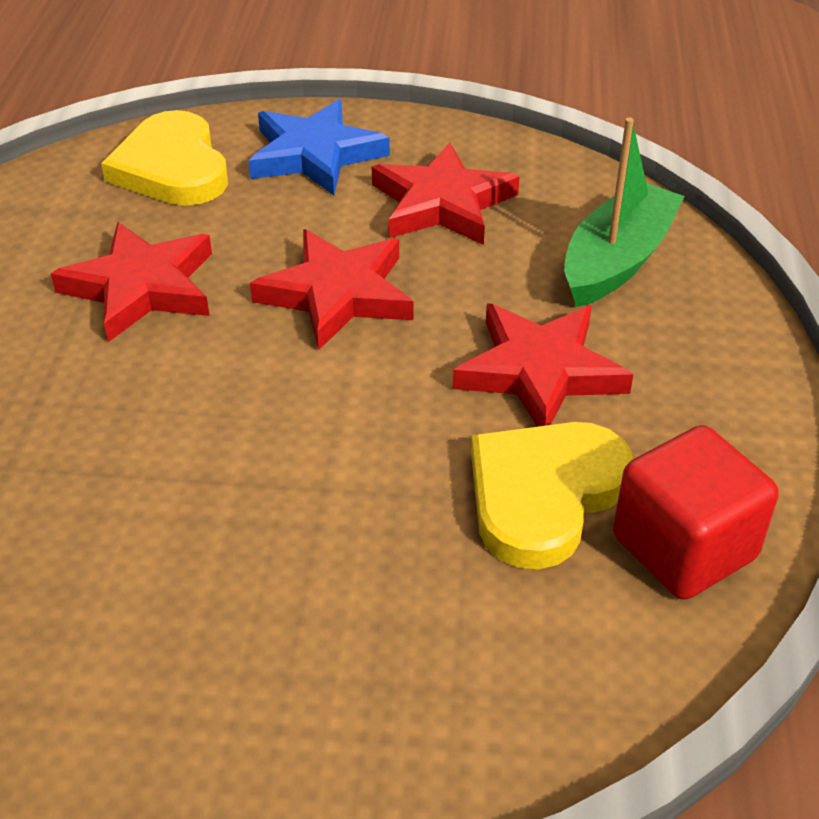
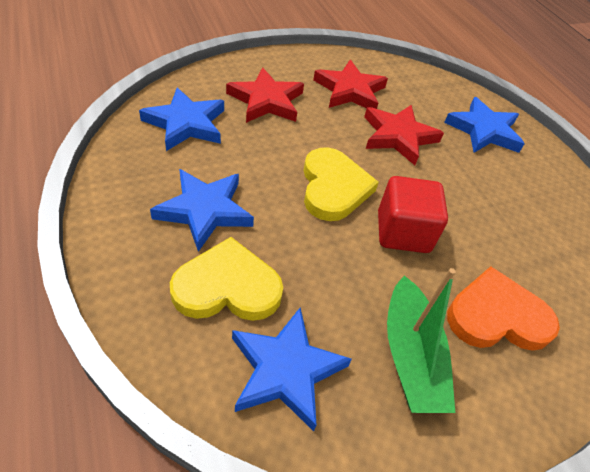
blue star: 1 -> 4
orange heart: 0 -> 1
red star: 4 -> 3

